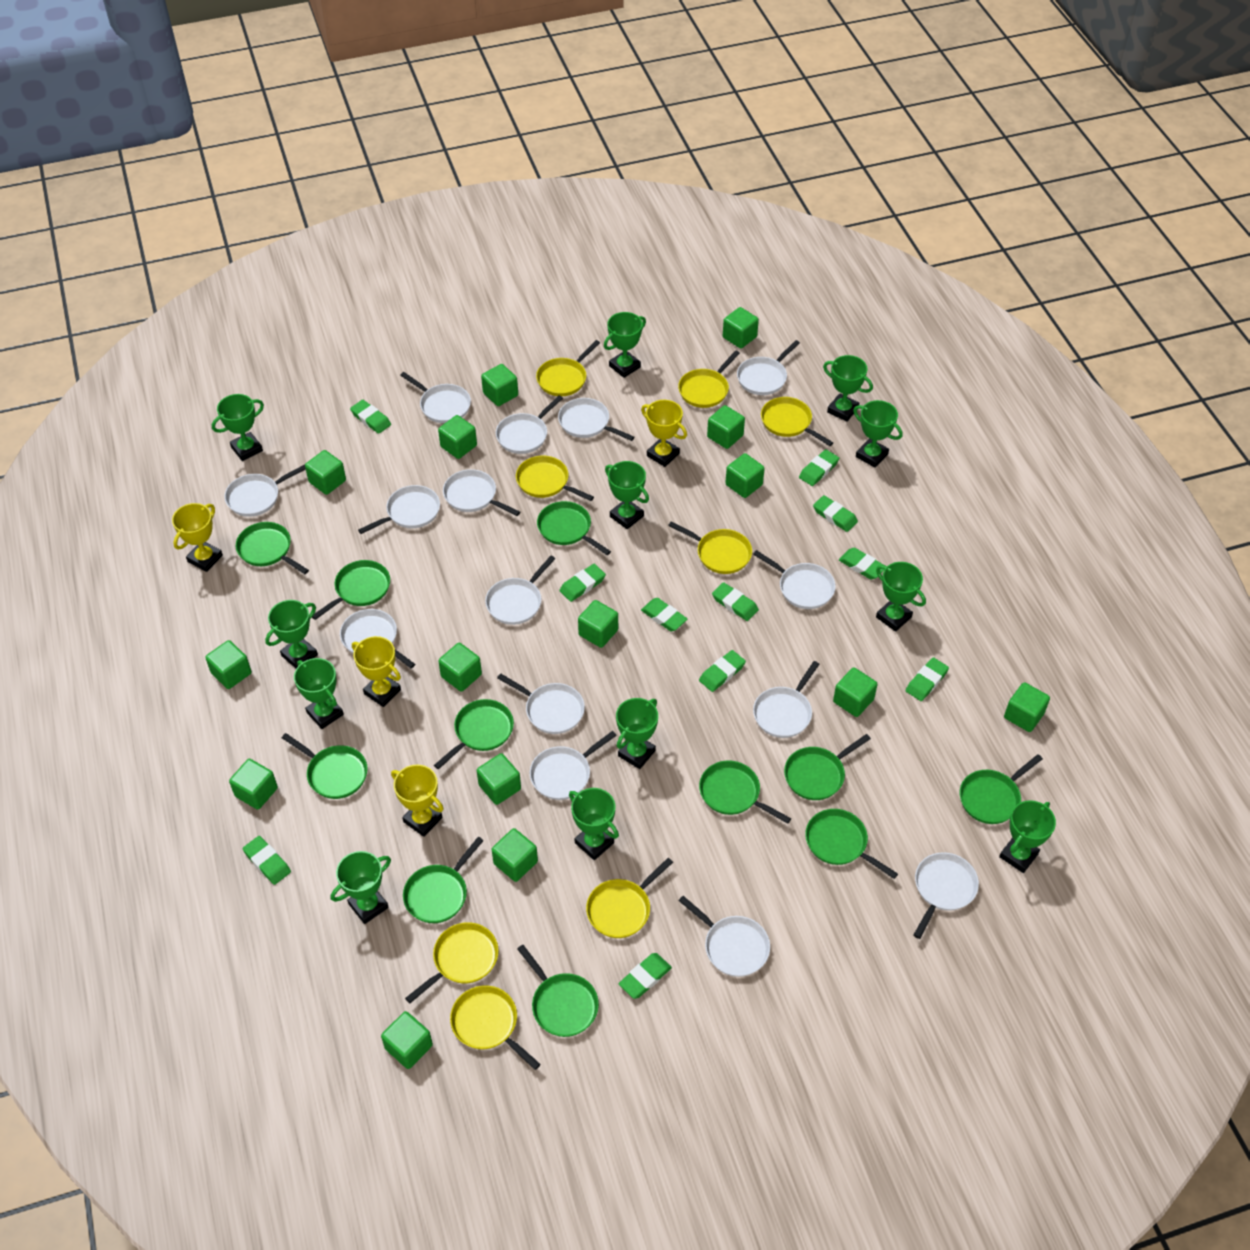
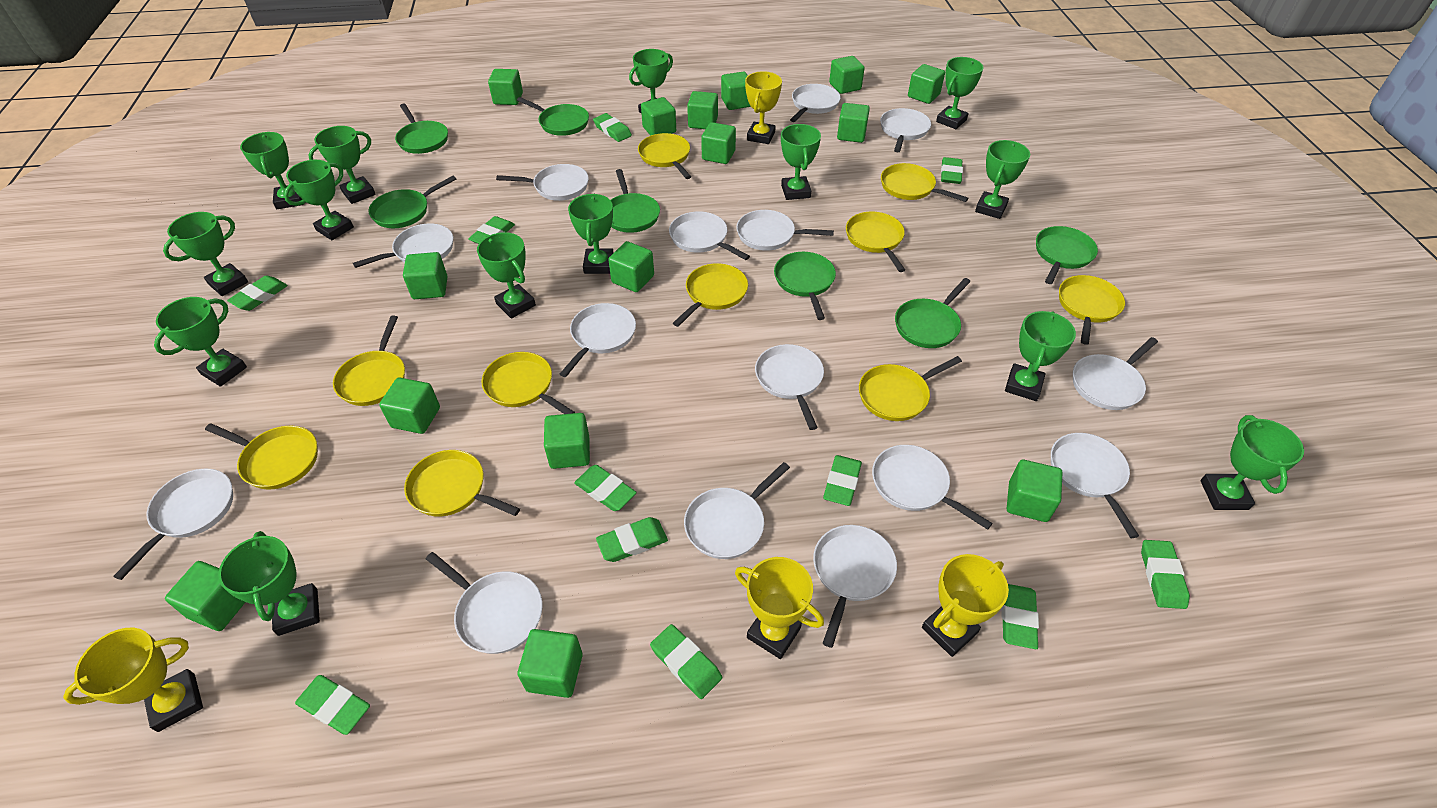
green pan: 11 -> 7
green trophy: 12 -> 14
yellow pan: 8 -> 10

